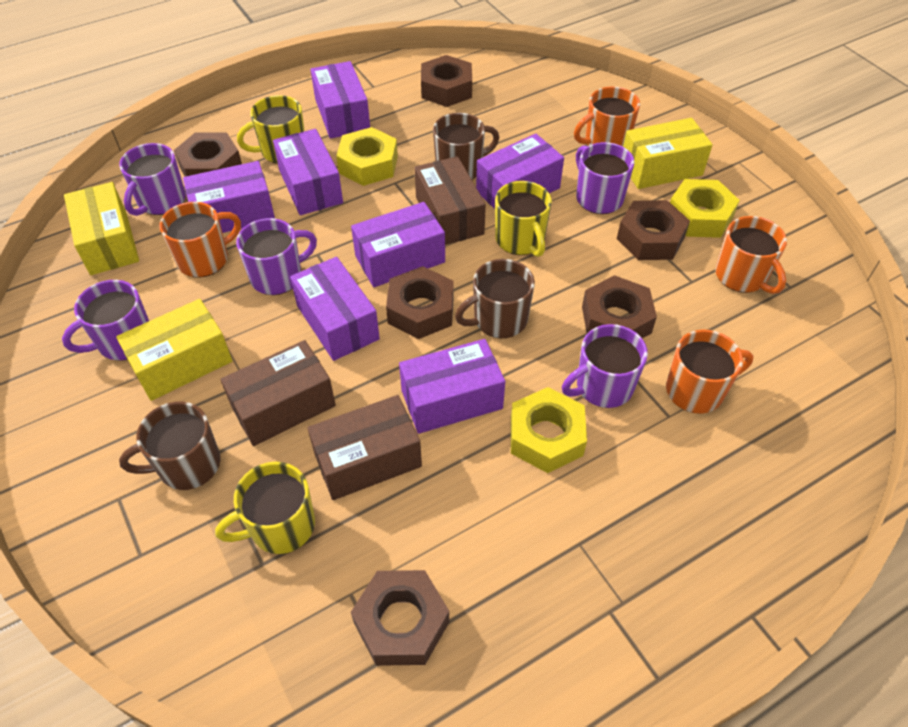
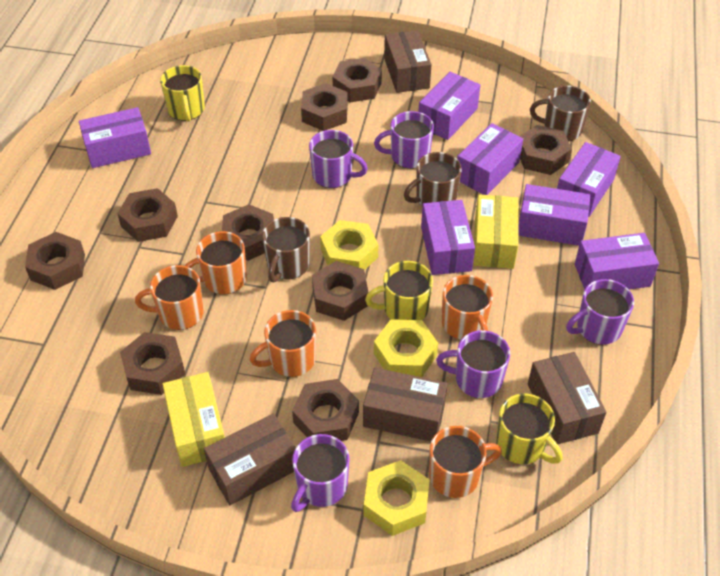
brown box: 3 -> 4
brown nut: 6 -> 9
orange mug: 4 -> 5
yellow box: 3 -> 2

